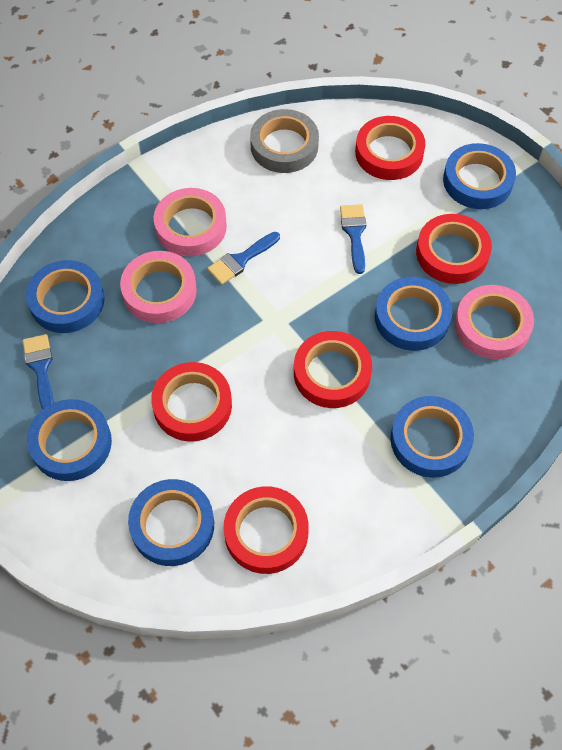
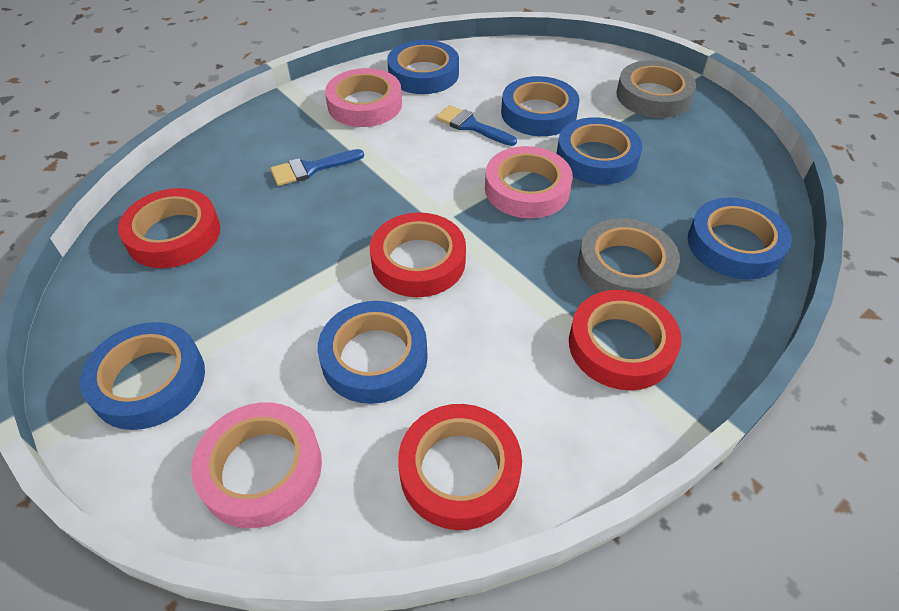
blue brush: 3 -> 2
grey tape: 1 -> 2
red tape: 5 -> 4

